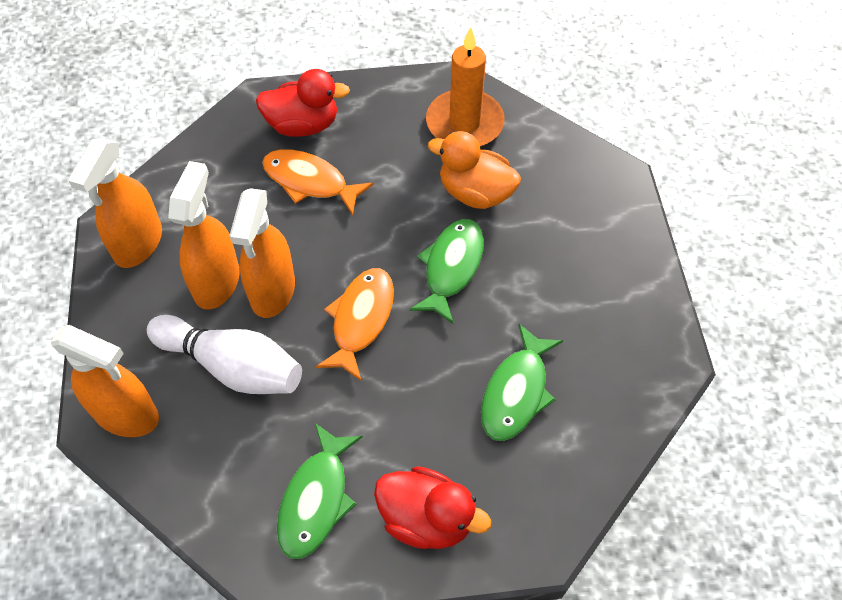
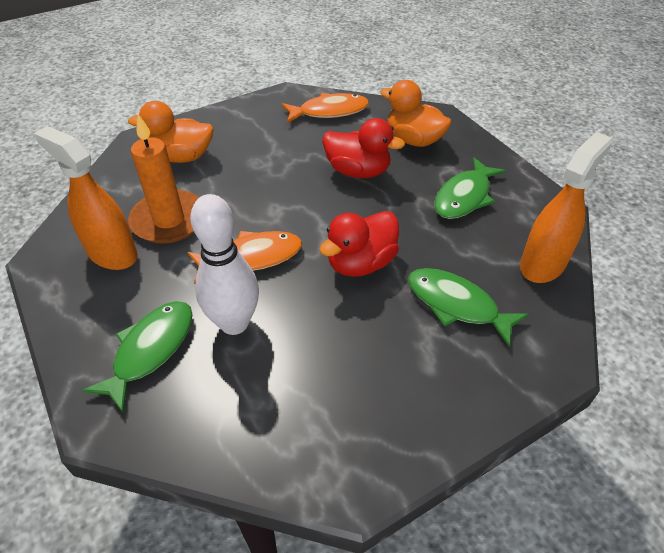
orange duck: 1 -> 2
orange spray bottle: 4 -> 2

